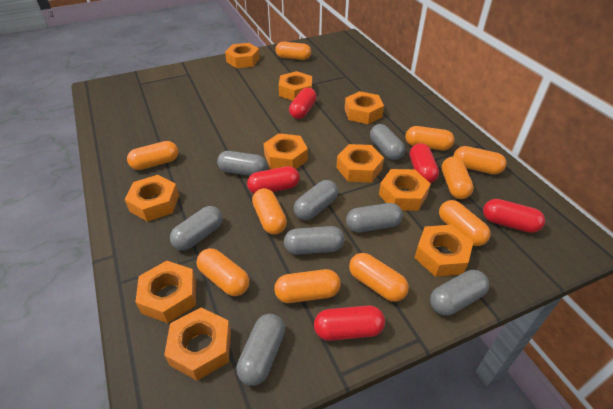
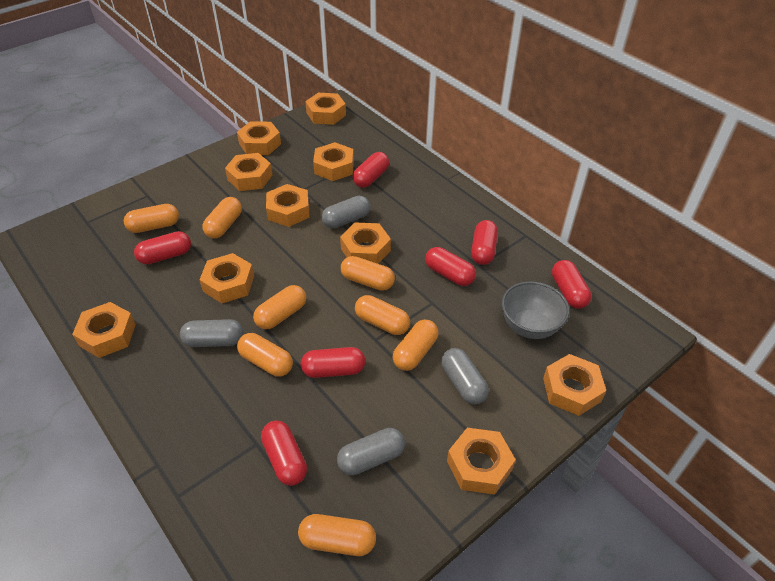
grey bowl: 0 -> 1
grey capsule: 8 -> 4
orange capsule: 10 -> 8
red capsule: 5 -> 7

